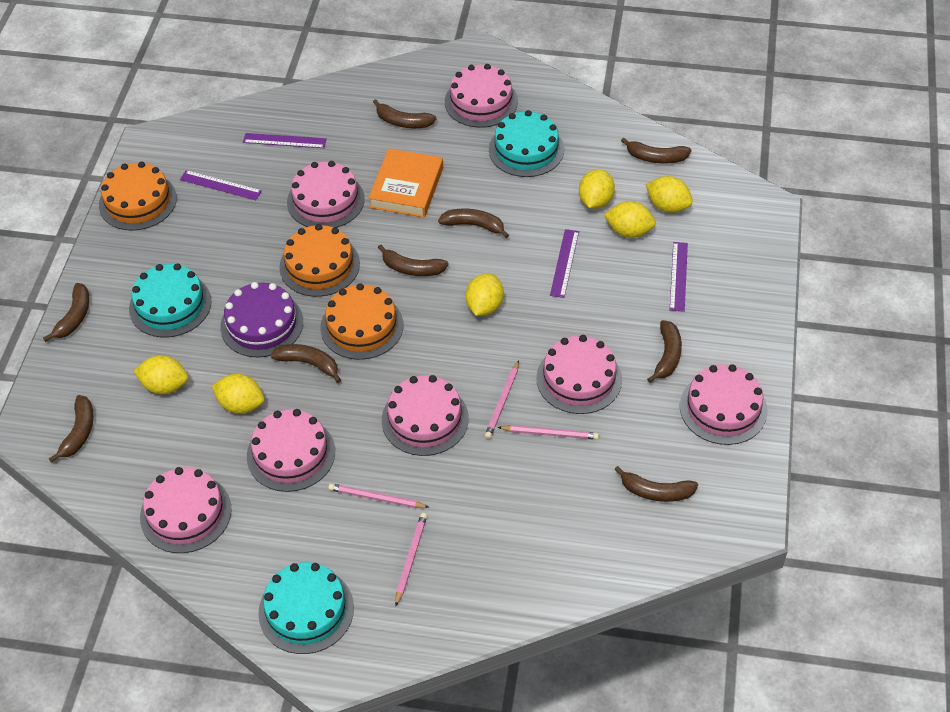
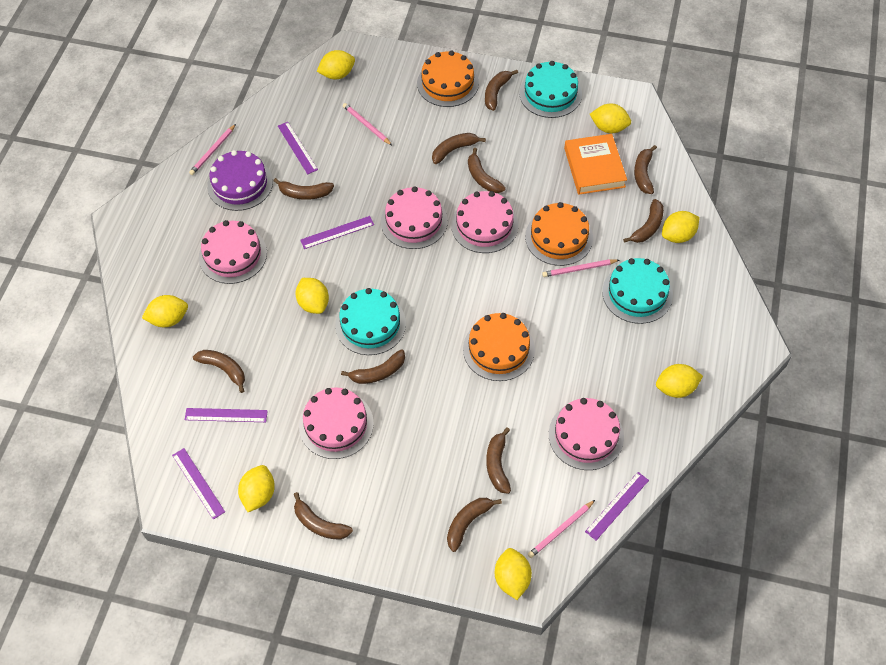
brown banana: 9 -> 11
pink cake: 7 -> 5
purple ruler: 4 -> 5
yellow lemon: 6 -> 8

